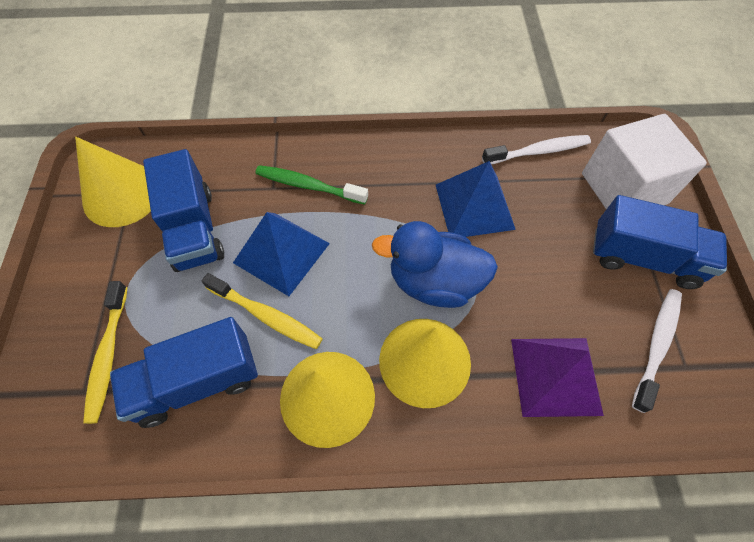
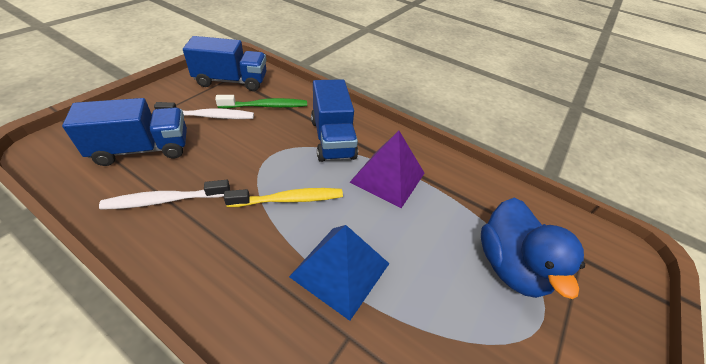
blue pyramid: 2 -> 1
white cube: 1 -> 0
yellow cone: 3 -> 0
yellow toothbrush: 2 -> 1

